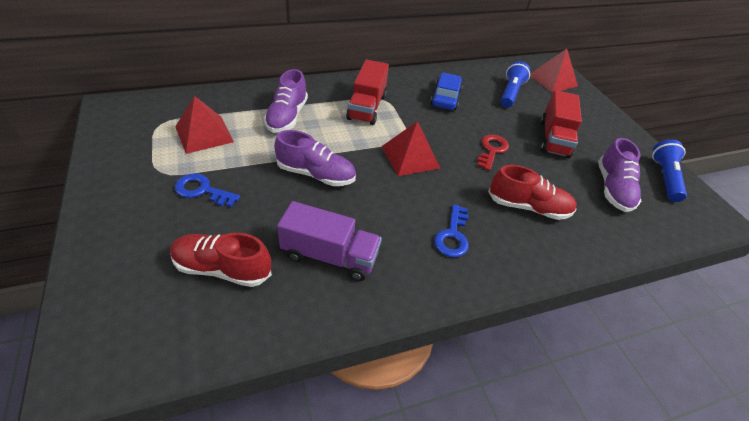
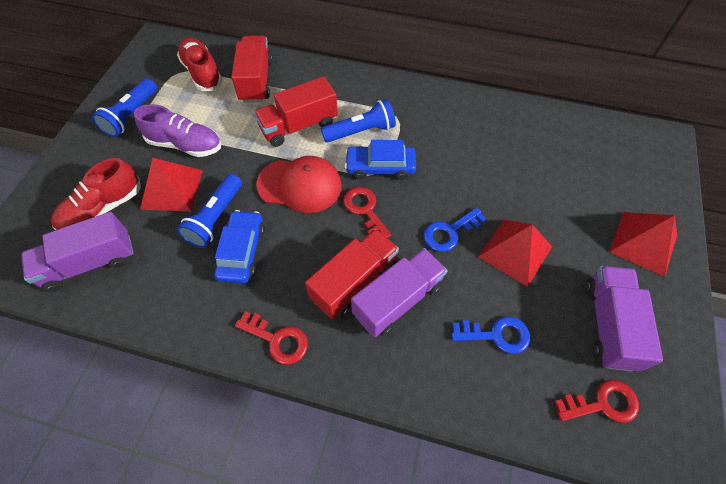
blue car: 1 -> 2
blue flashlight: 2 -> 3
purple shoe: 3 -> 1
purple truck: 1 -> 3
red cap: 0 -> 1
red key: 1 -> 3
red truck: 2 -> 3

